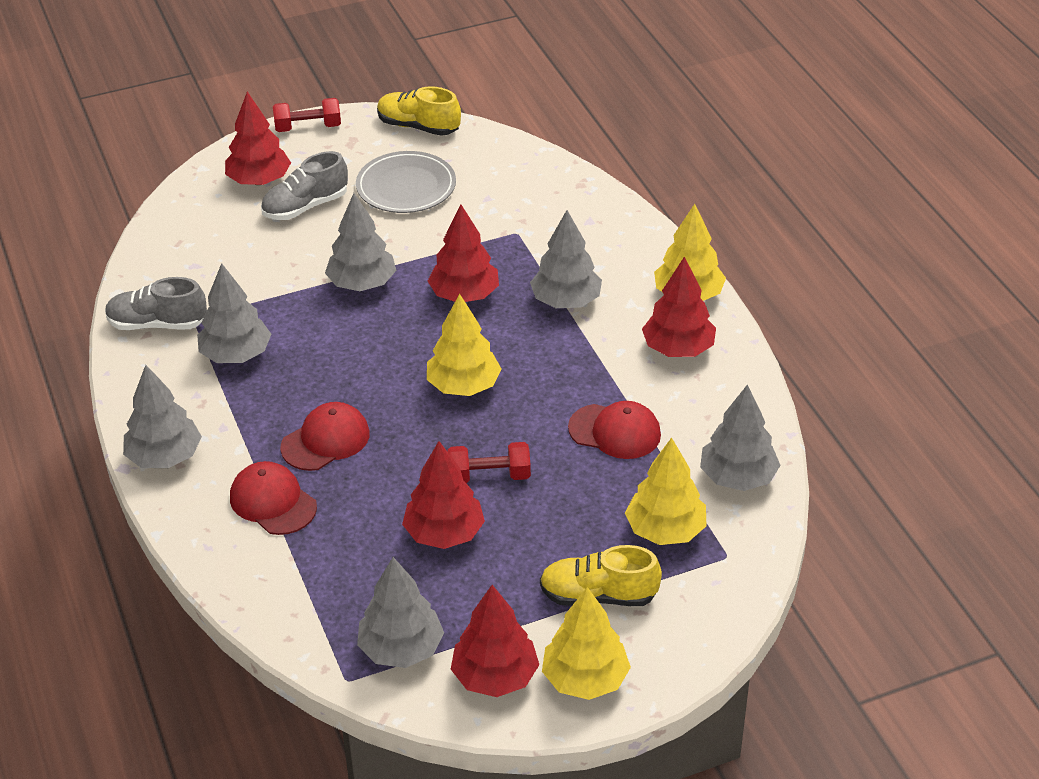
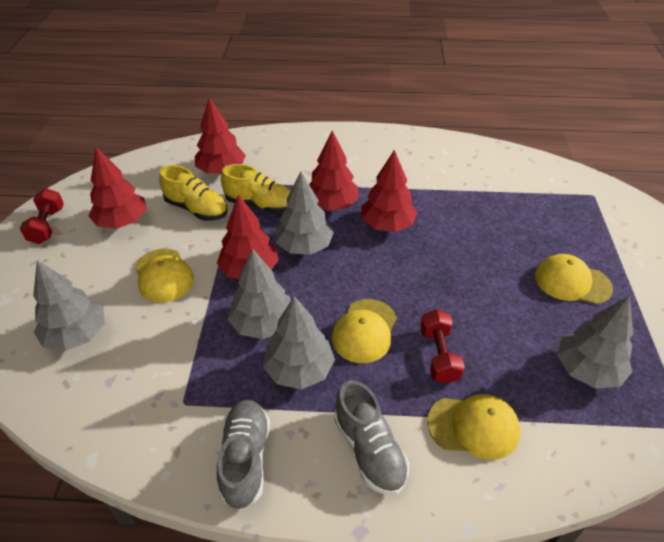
grey plate: 1 -> 0
grey tree: 6 -> 5
red cap: 3 -> 0
yellow cap: 0 -> 4
yellow tree: 4 -> 0

